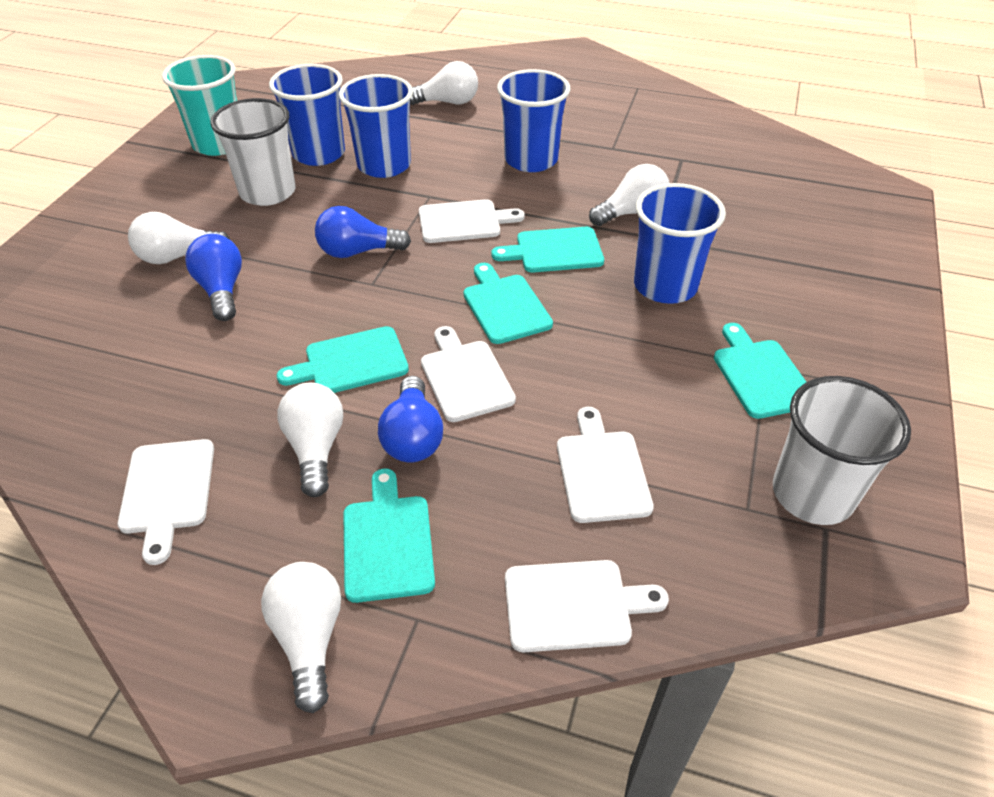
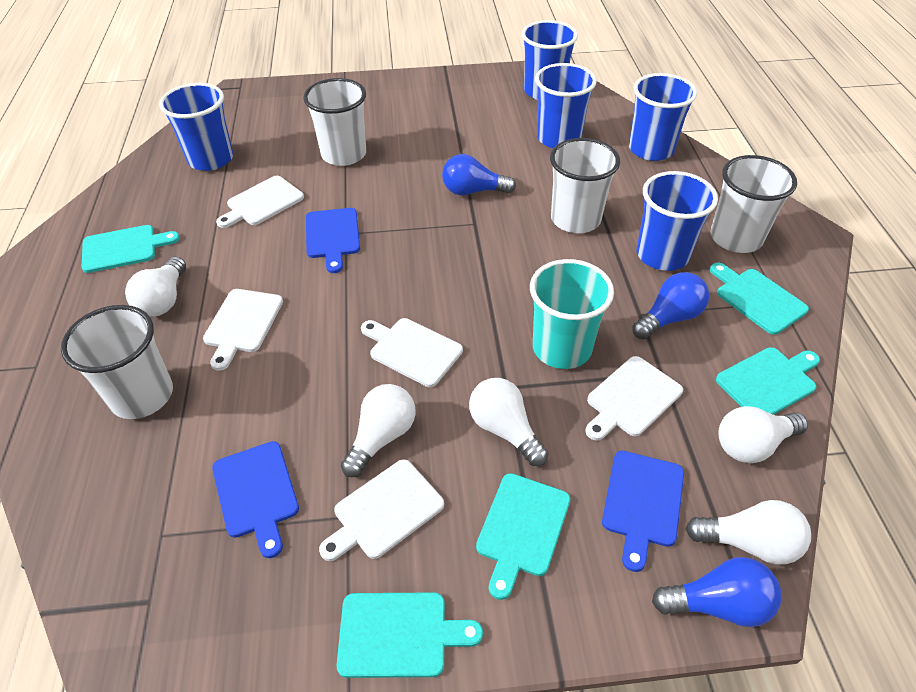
blue cup: 4 -> 5
blue cutting board: 0 -> 3
white cup: 2 -> 4

